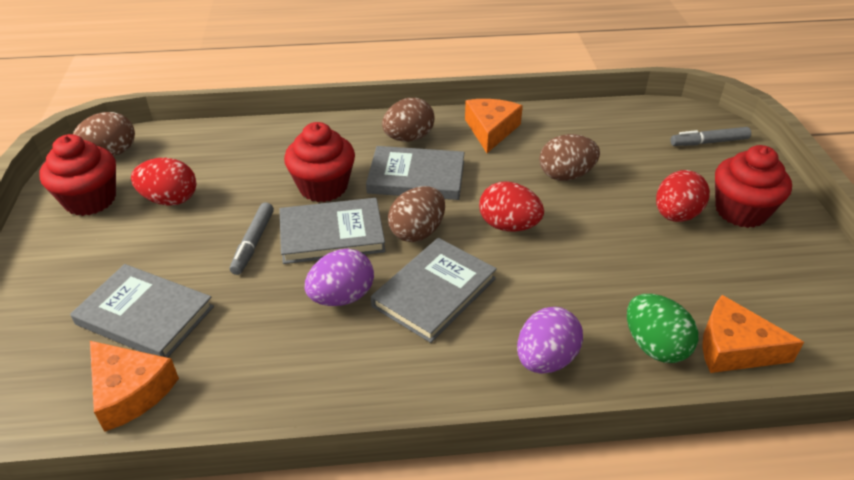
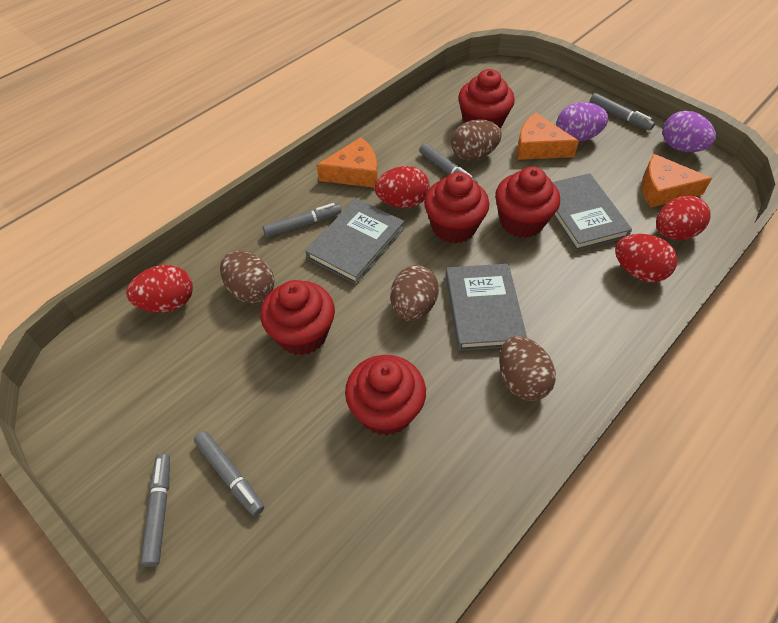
green egg: 1 -> 0
grey book: 4 -> 3
grey marker: 2 -> 5
red cupcake: 3 -> 5
red egg: 3 -> 4

